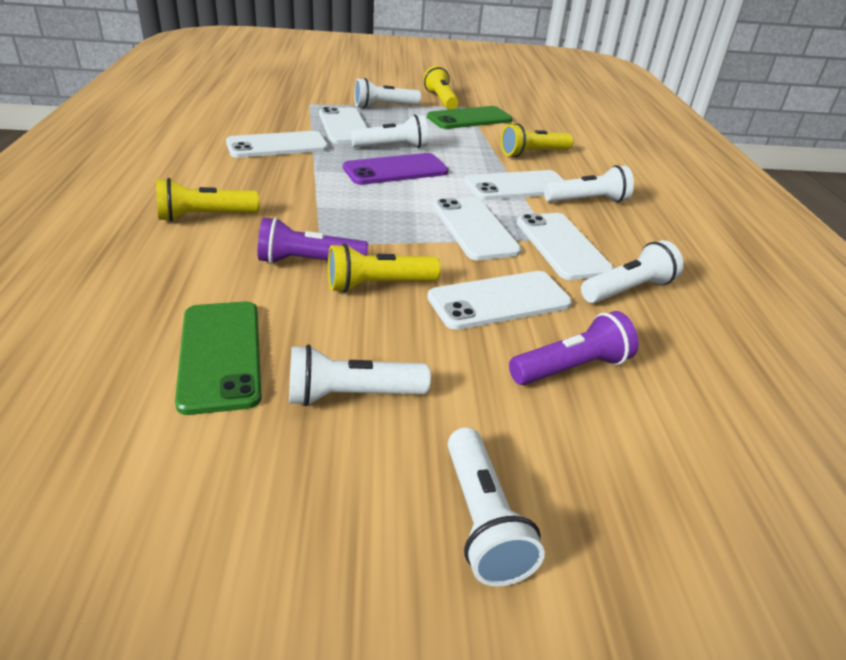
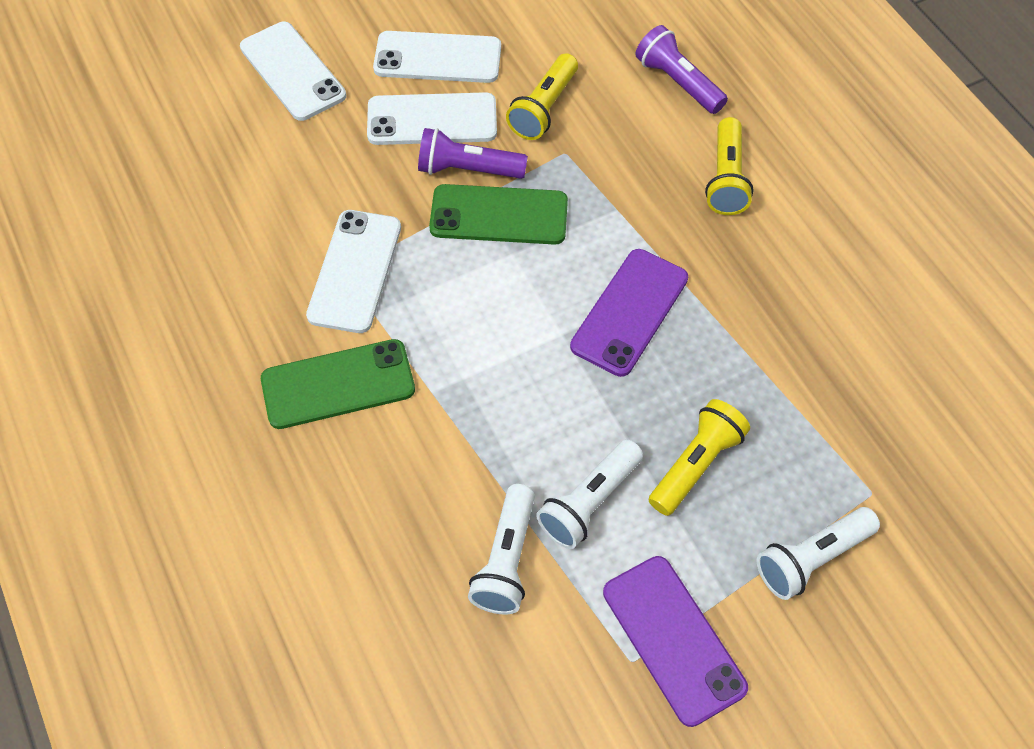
purple phone: 1 -> 2
white flashlight: 6 -> 3
white phone: 6 -> 4
yellow flashlight: 4 -> 3

